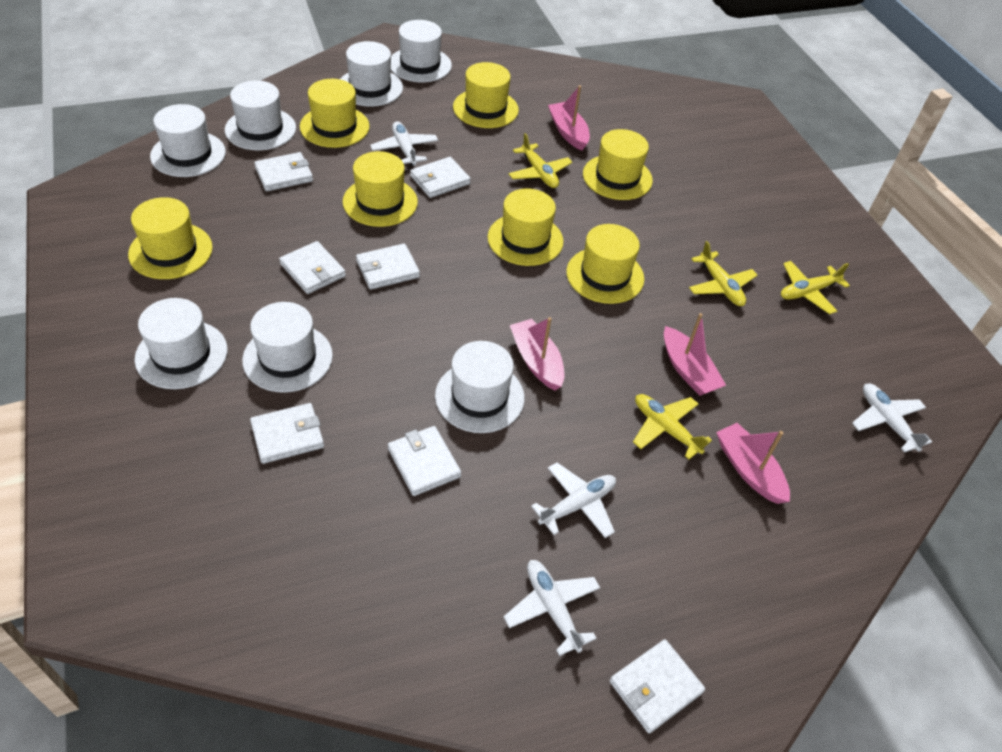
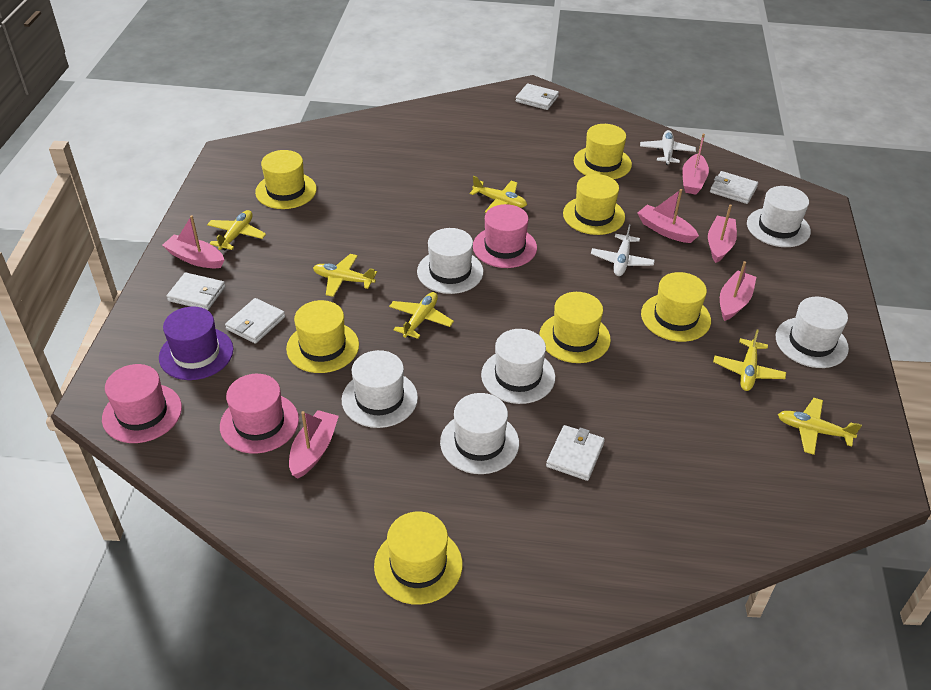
pink boat: 4 -> 6
pink hat: 0 -> 3
purple hat: 0 -> 1
white hat: 7 -> 6
white plane: 4 -> 2
white wallet: 7 -> 5
yellow plane: 4 -> 6

